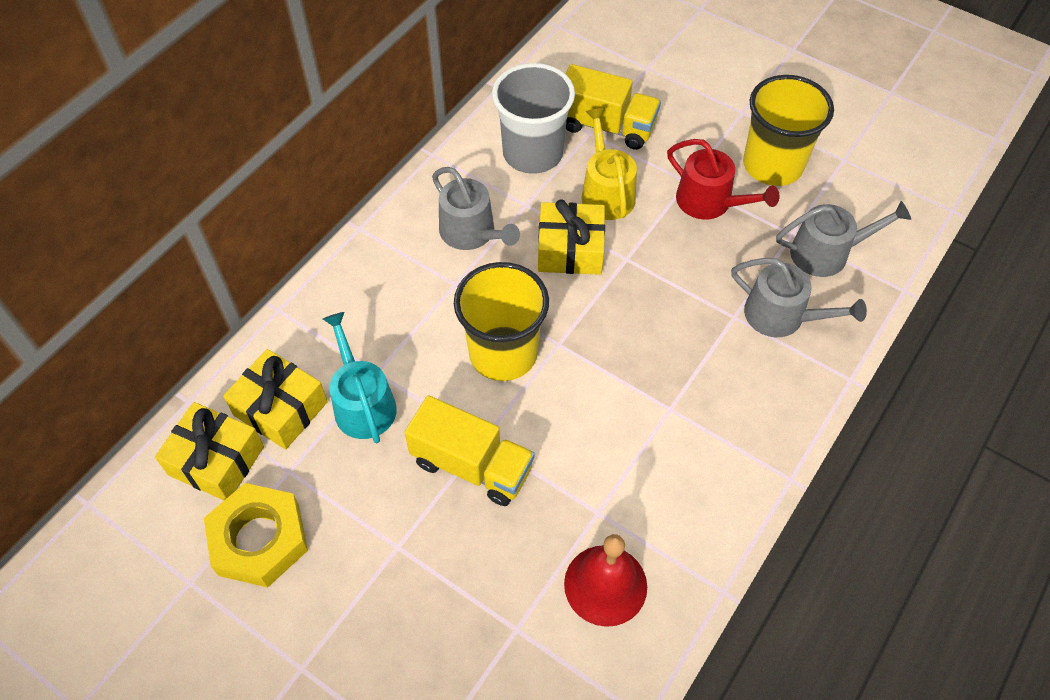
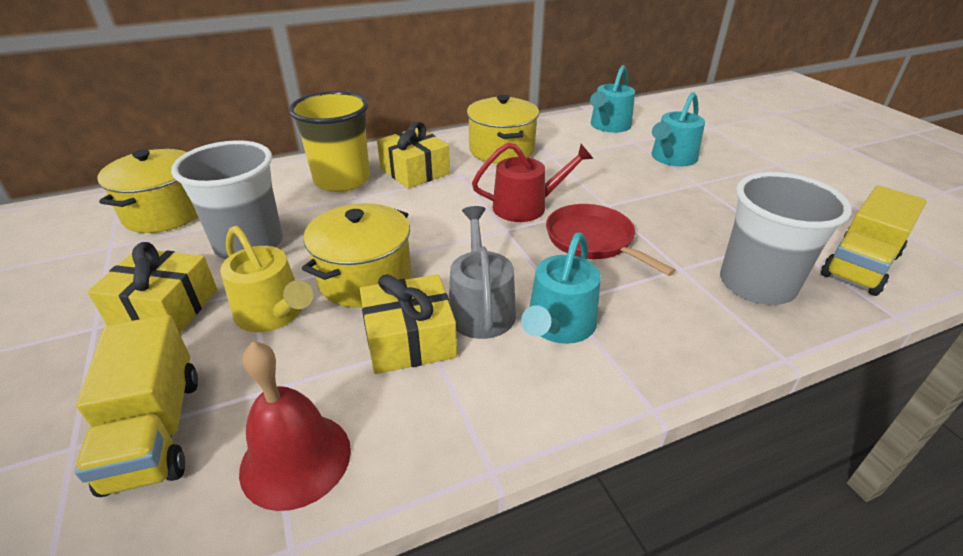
grey cup: 1 -> 2
grey watering can: 3 -> 1
red pan: 0 -> 1
turquoise watering can: 1 -> 3
yellow cup: 2 -> 1
yellow nut: 1 -> 0
yellow pot: 0 -> 3

